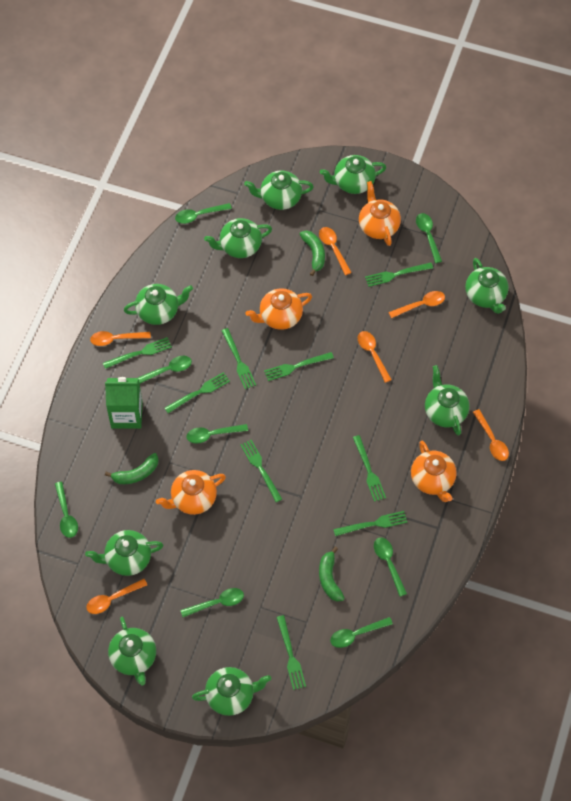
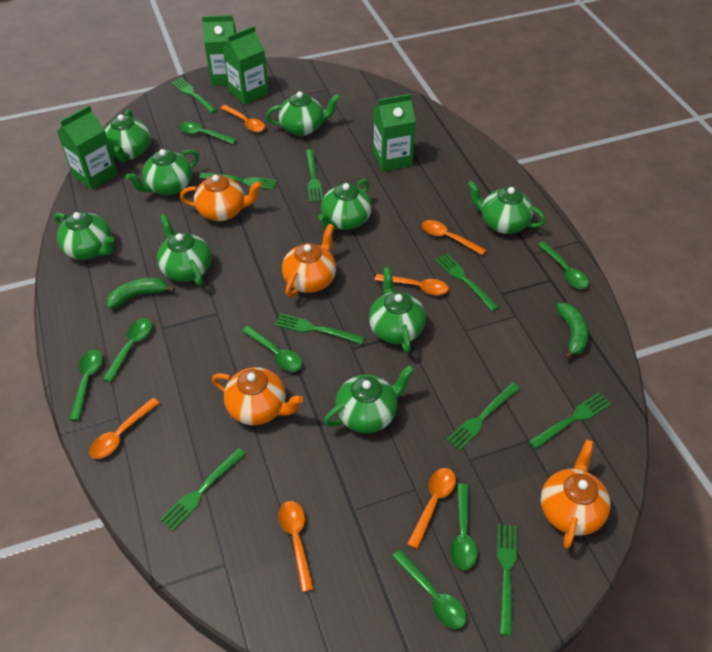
green banana: 3 -> 2
green carton: 1 -> 4
green spoon: 8 -> 7

